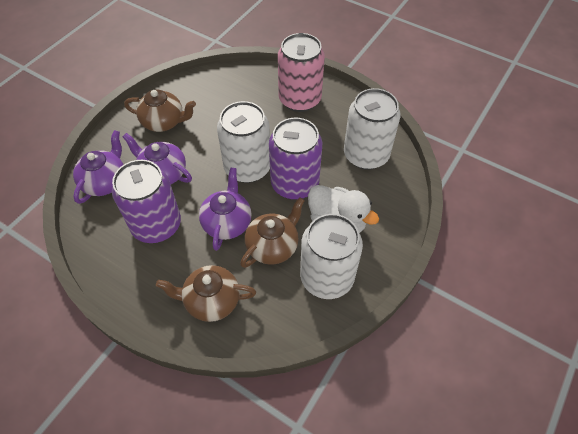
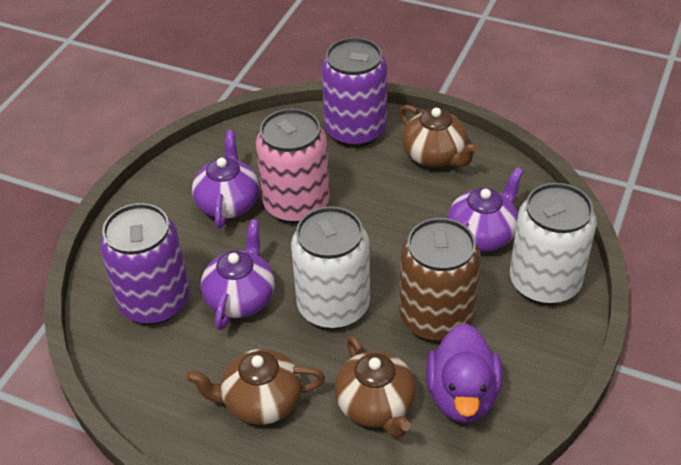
brown can: 0 -> 1
purple duck: 0 -> 1
white can: 3 -> 2
white duck: 1 -> 0

